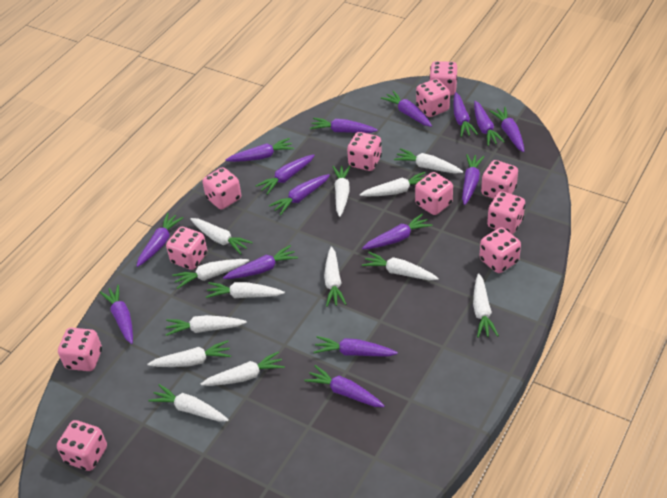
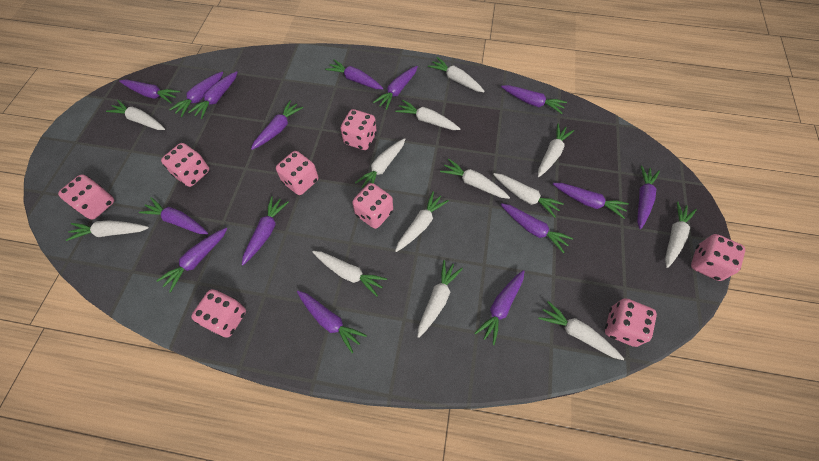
pink dice: 11 -> 8

